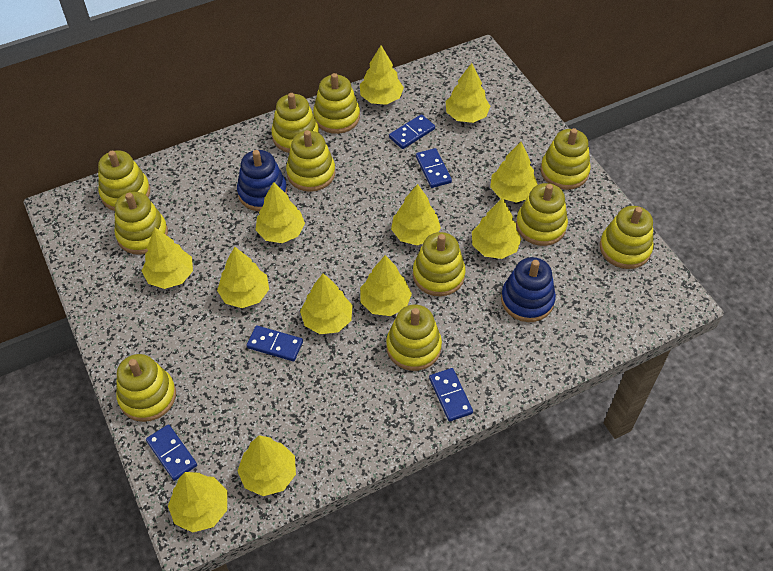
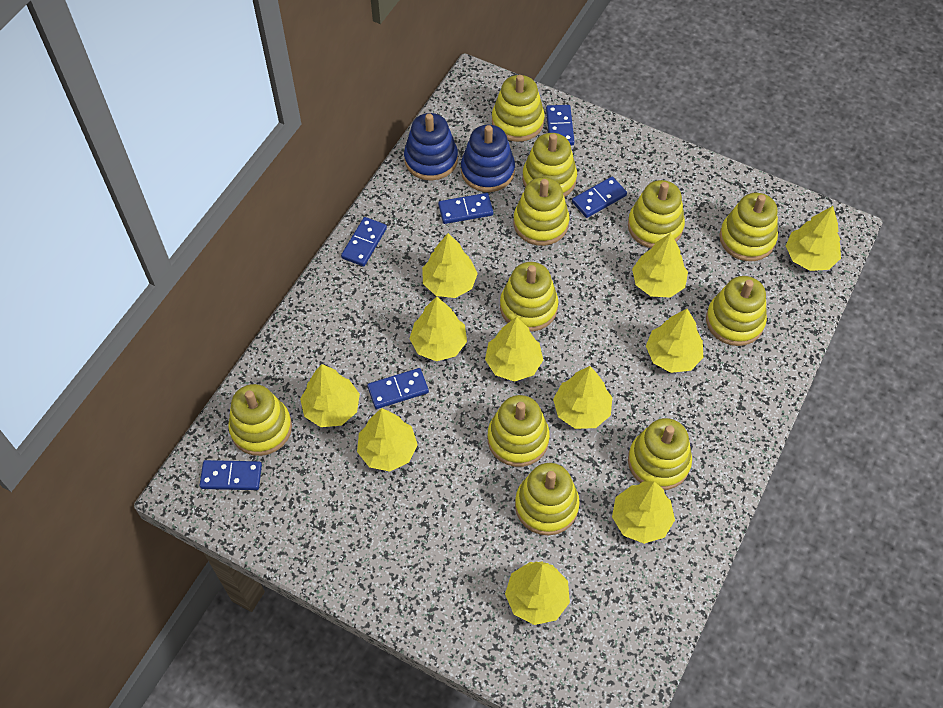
blue domino: 5 -> 6
yellow tree: 12 -> 11

